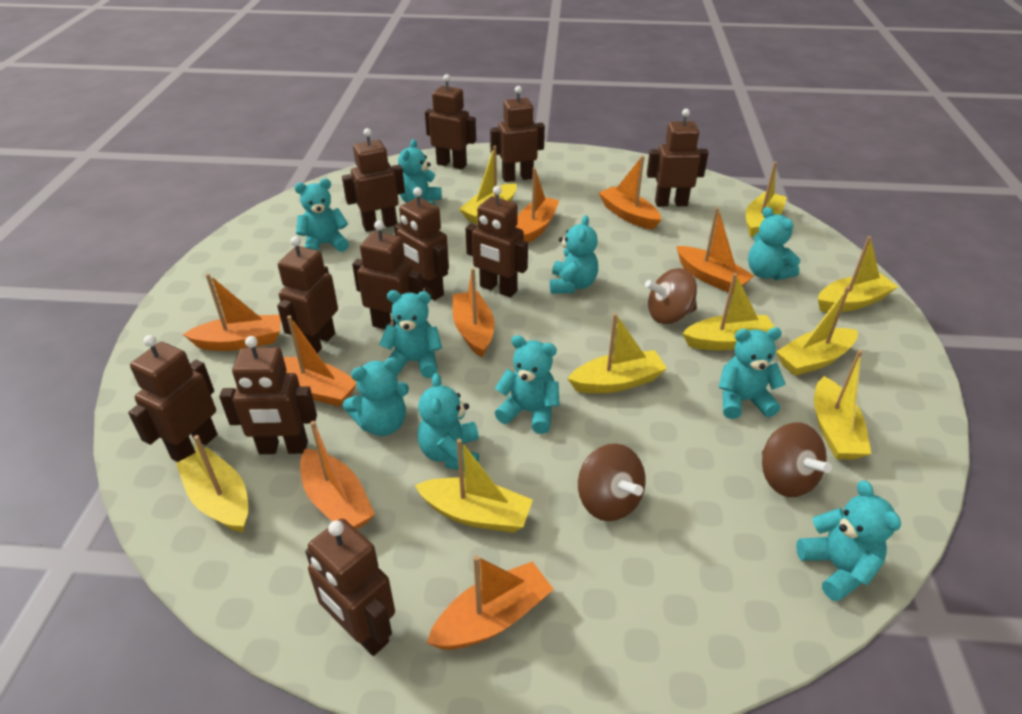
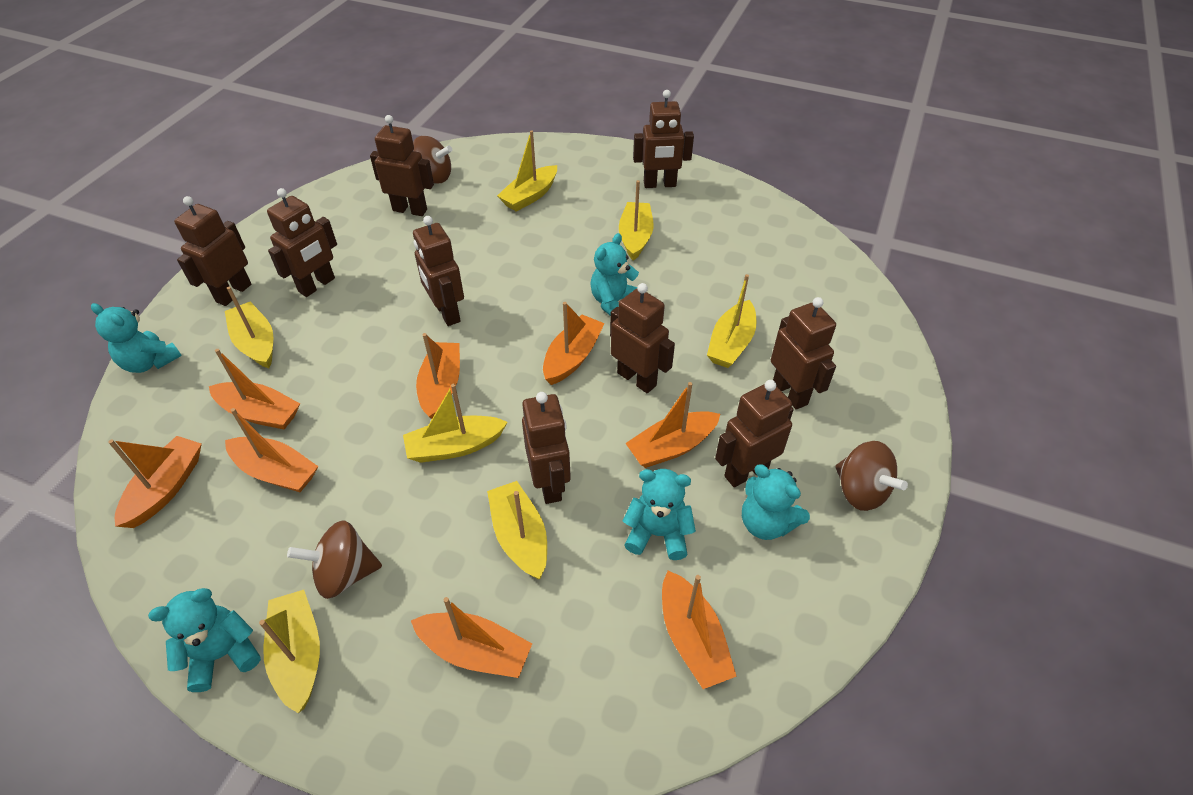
brown robot: 11 -> 9
turquoise teddy bear: 10 -> 5
yellow boat: 9 -> 7

